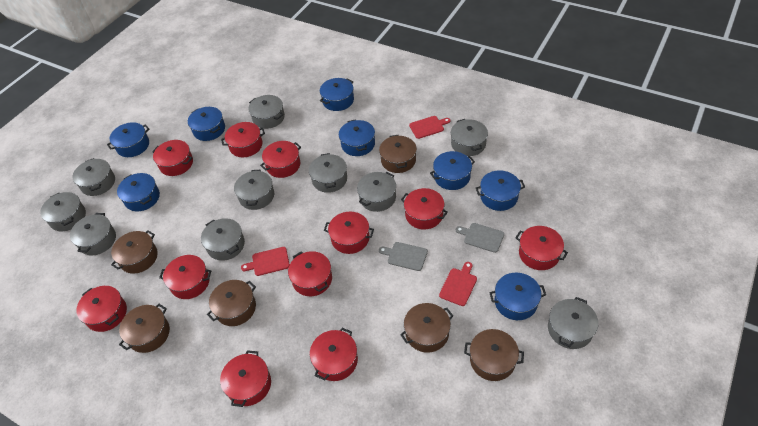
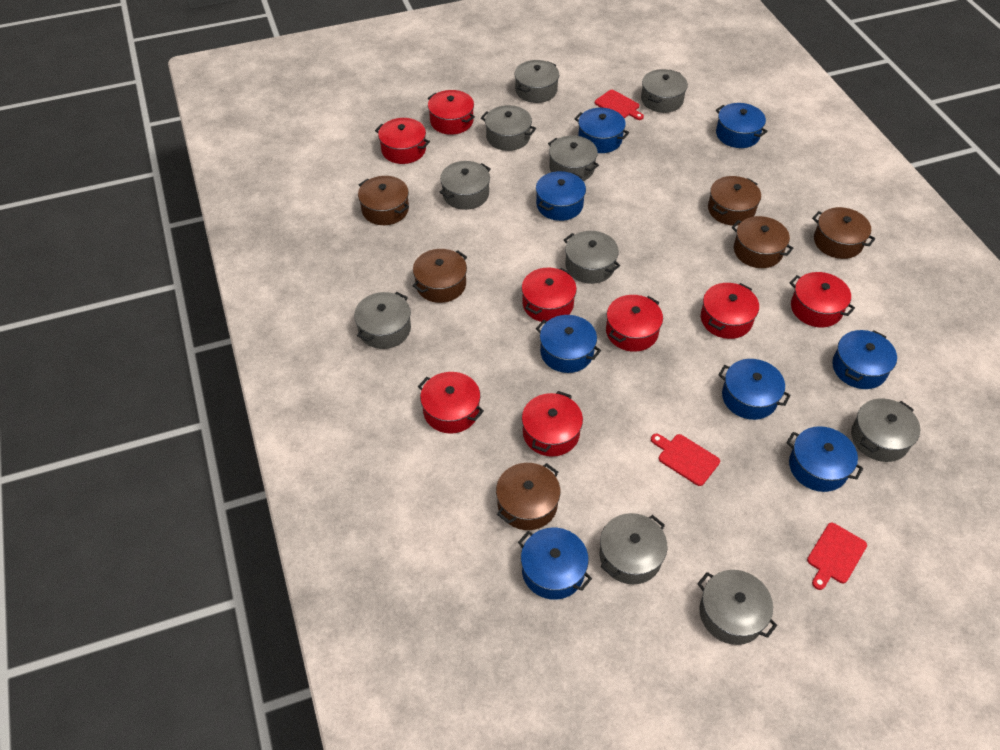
grey cutting board: 2 -> 0
red pot: 11 -> 8

